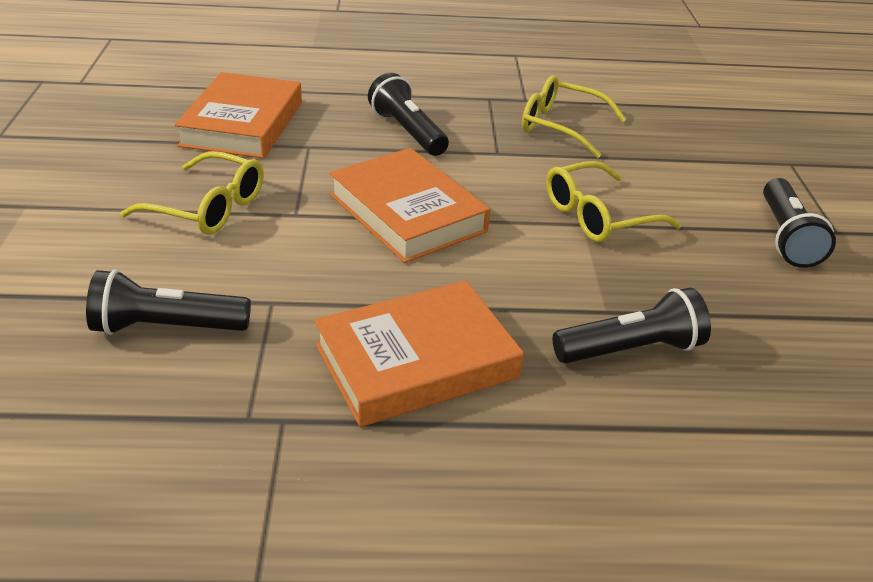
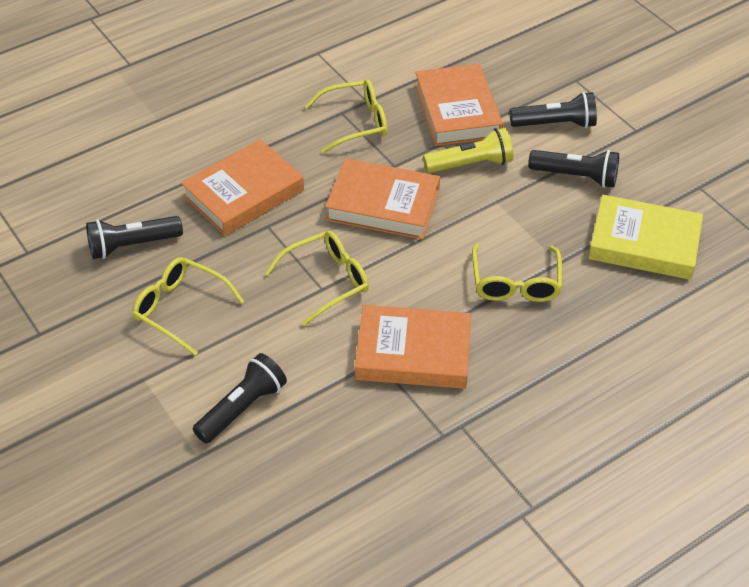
orange book: 3 -> 4
yellow book: 0 -> 1
yellow flashlight: 0 -> 1
yellow glasses: 3 -> 4

